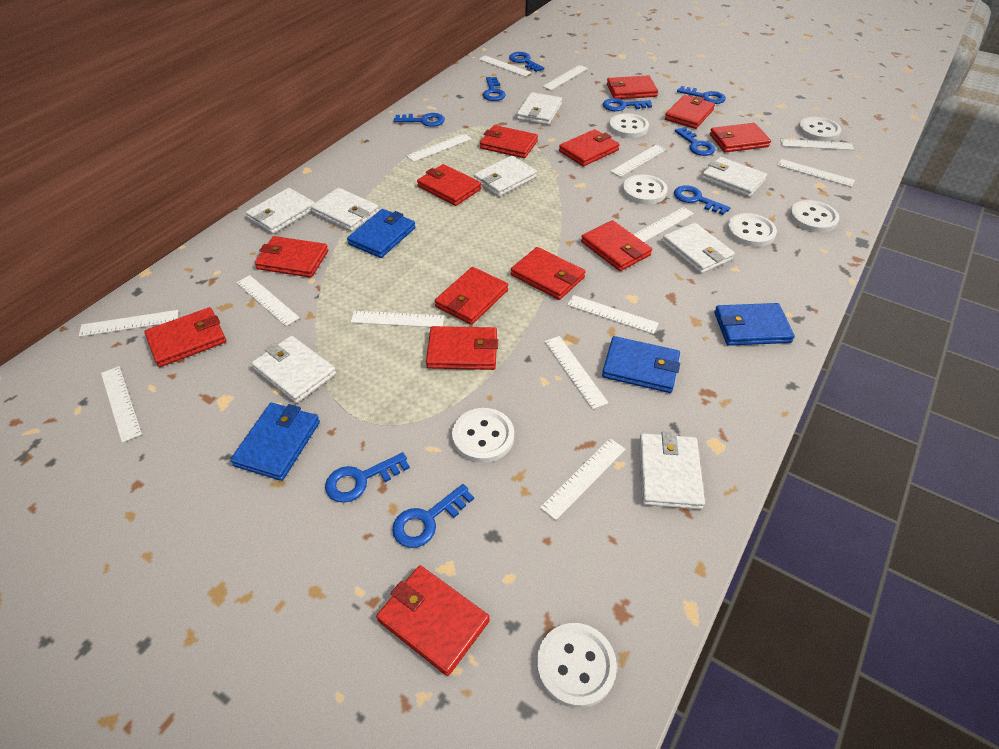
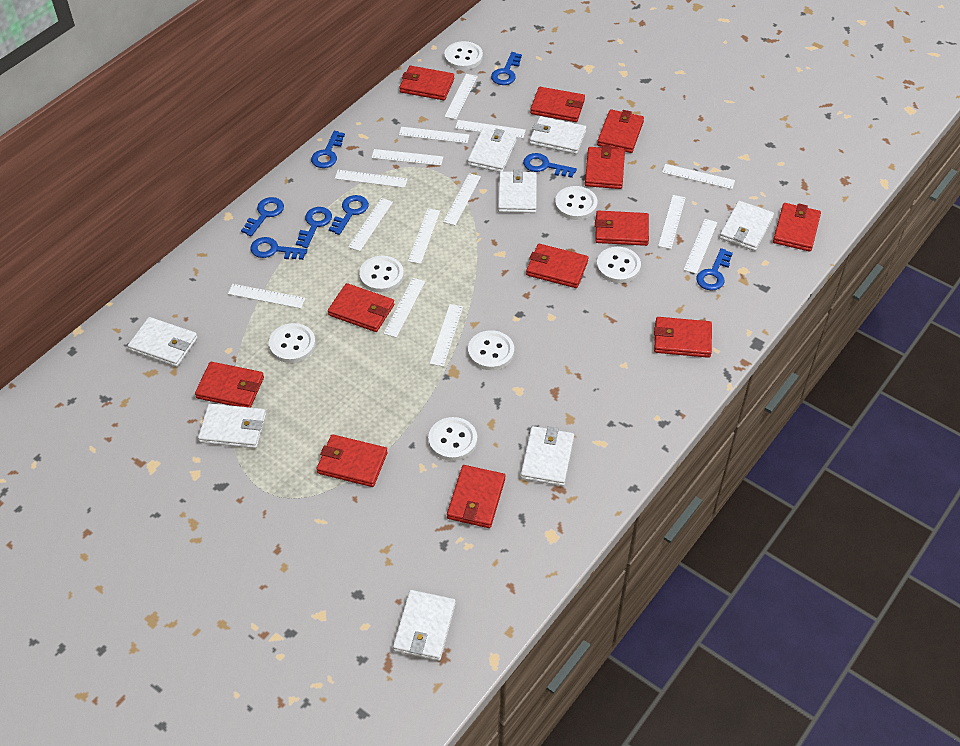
blue key: 9 -> 8
blue wallet: 4 -> 0
red wallet: 13 -> 12

